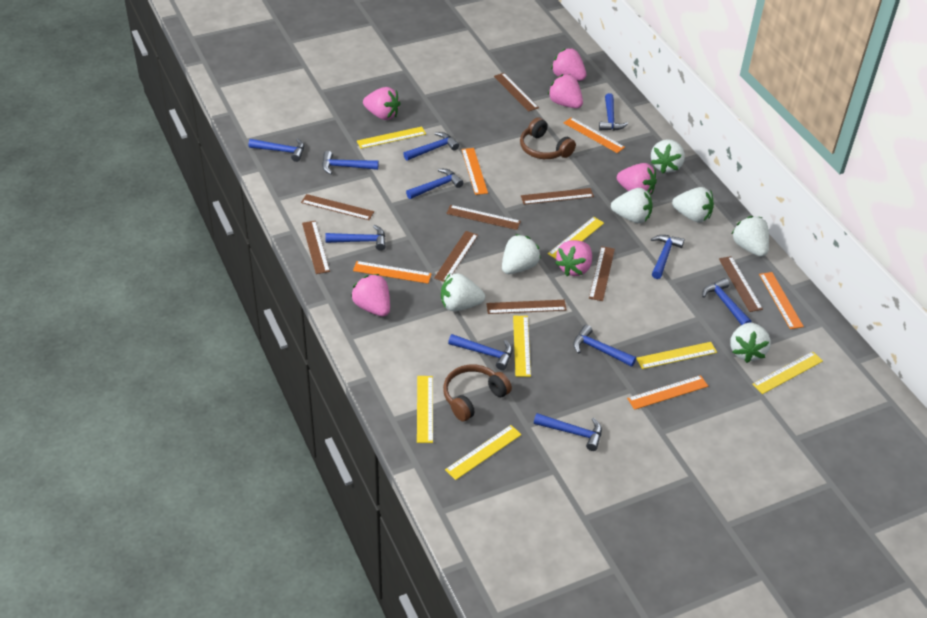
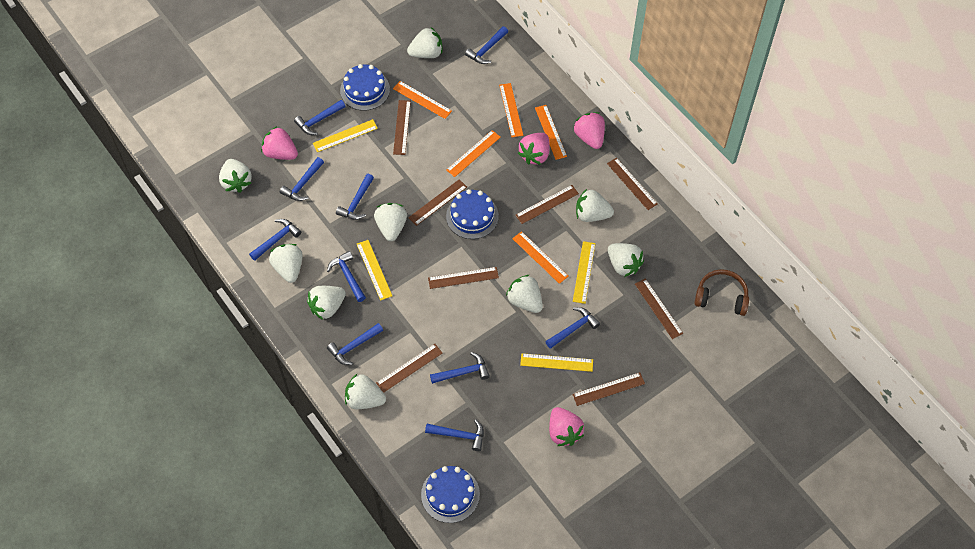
blue cake: 0 -> 3
blue hammer: 11 -> 10
brown headphones: 2 -> 1
brown ruler: 9 -> 8
pink strawberry: 6 -> 4
white strawberry: 7 -> 9
yellow ruler: 7 -> 4

